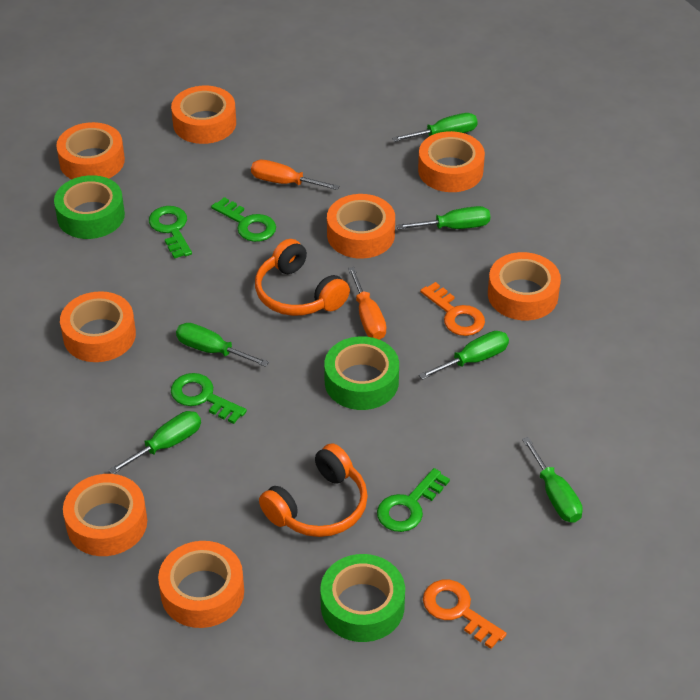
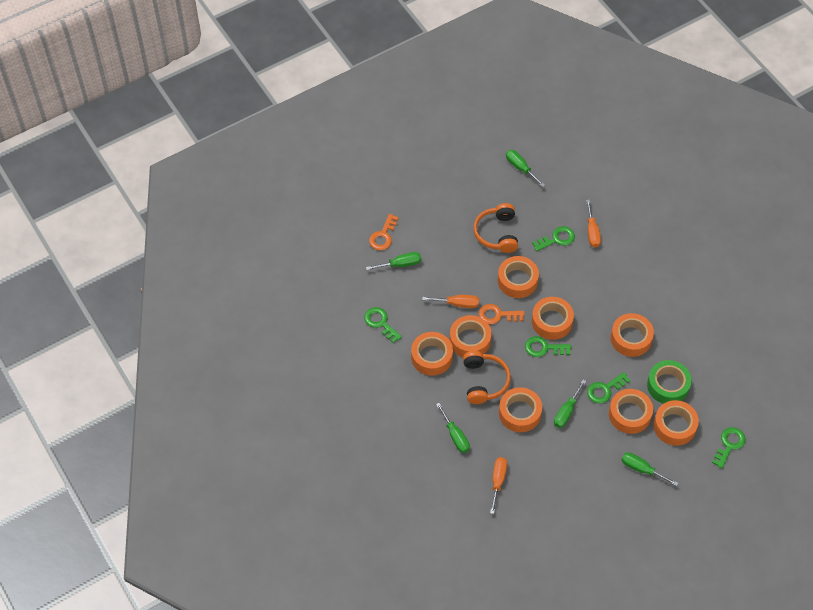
green key: 4 -> 5
green screwdriver: 6 -> 5
green tape: 3 -> 1
orange screwdriver: 2 -> 3

